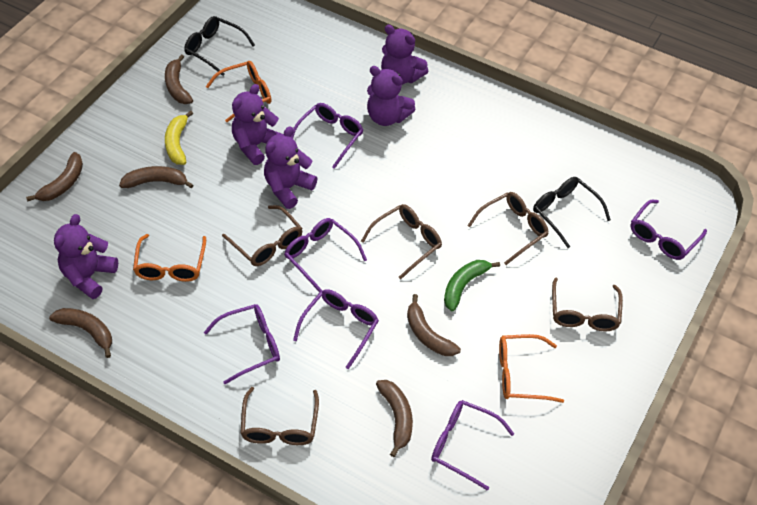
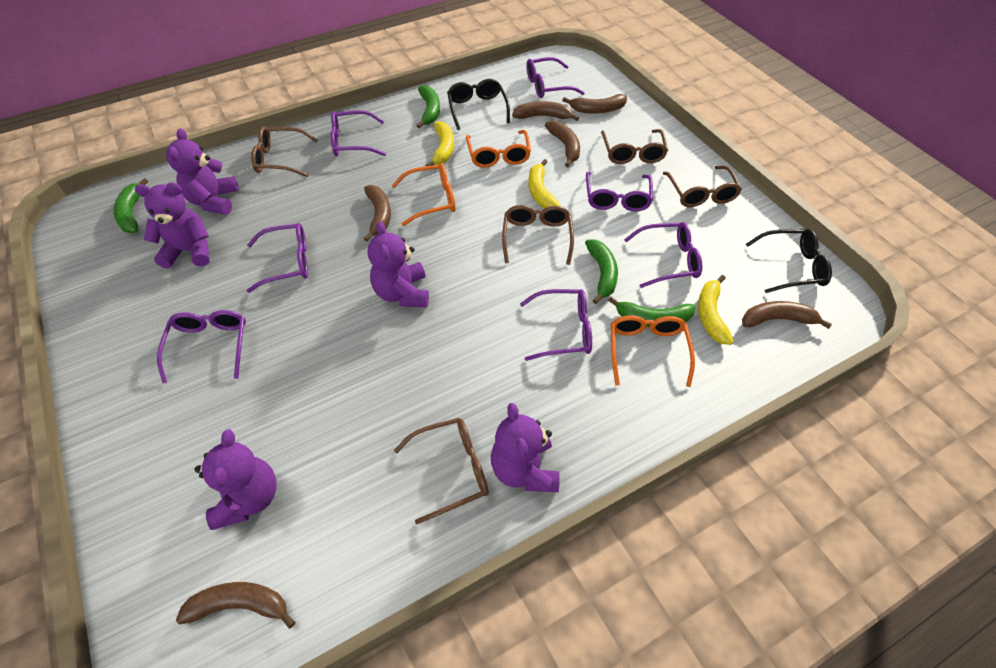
green banana: 1 -> 4
purple glasses: 6 -> 7
yellow banana: 1 -> 3

